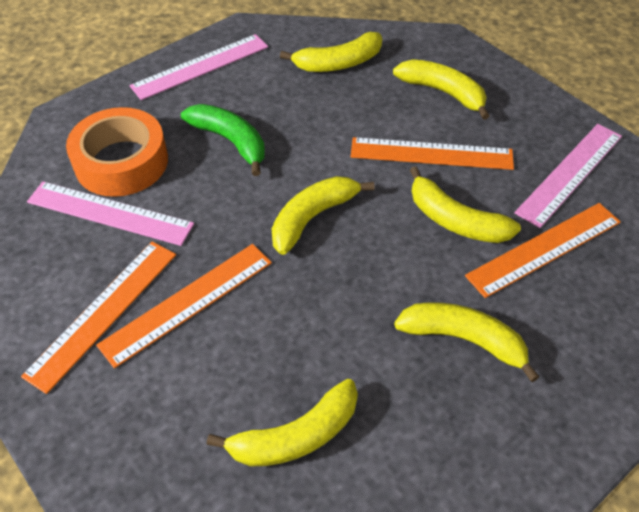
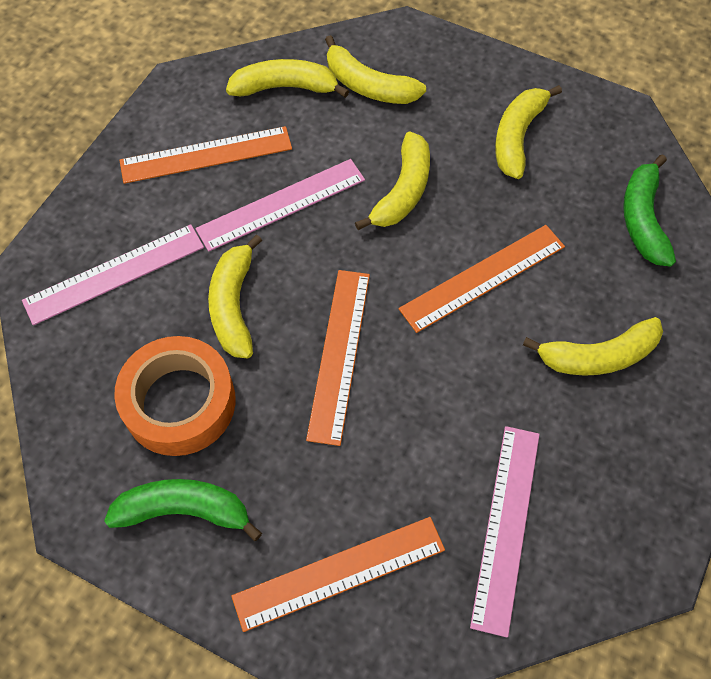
green banana: 1 -> 2

